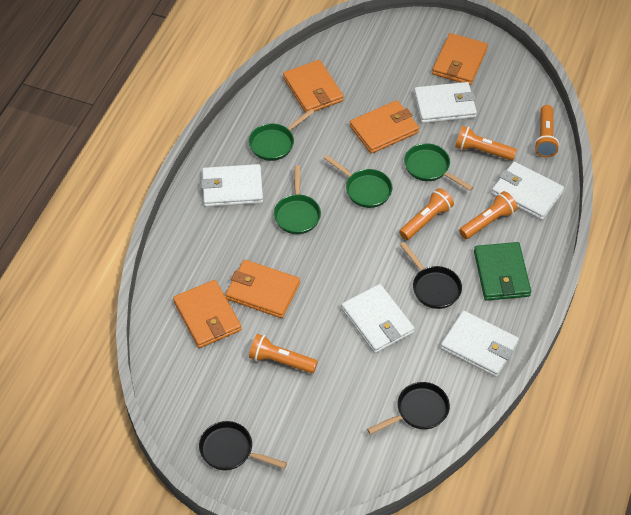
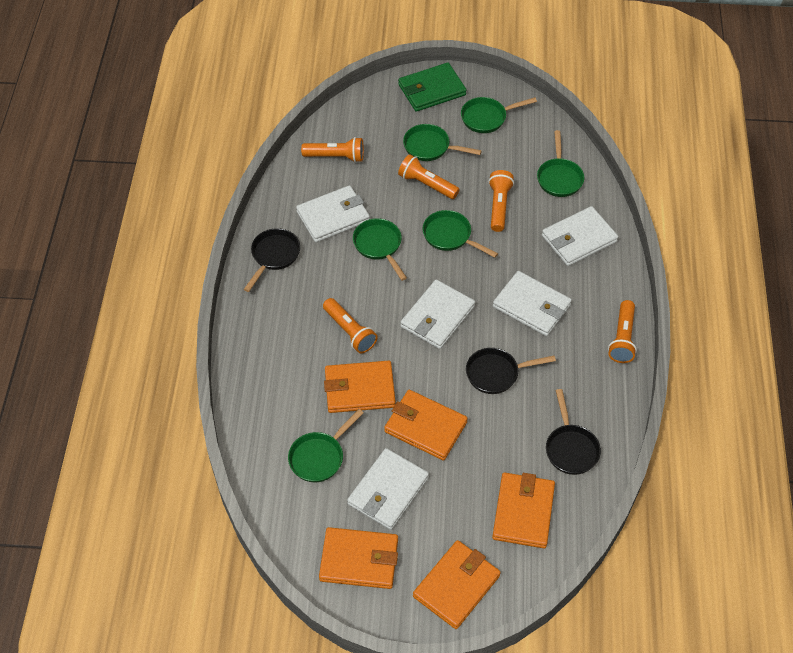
green pan: 4 -> 6

